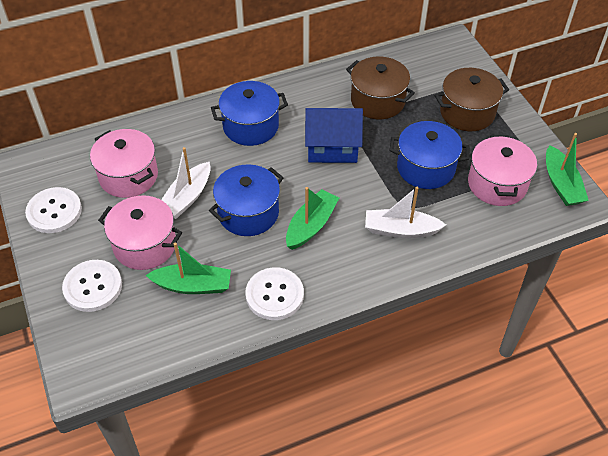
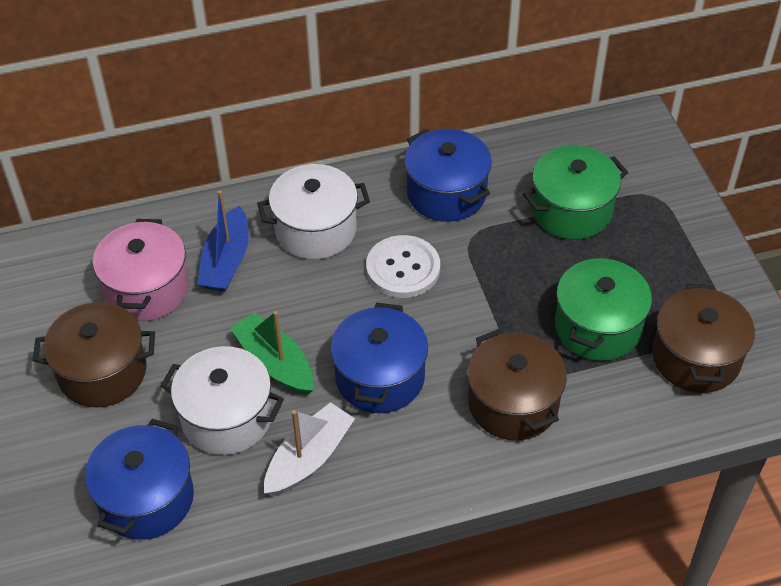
blue boat: 0 -> 1
blue house: 1 -> 0
brown pot: 2 -> 3
green boat: 3 -> 1
green pot: 0 -> 2
pink pot: 3 -> 1
white boat: 2 -> 1
white button: 3 -> 1
white pot: 0 -> 2

